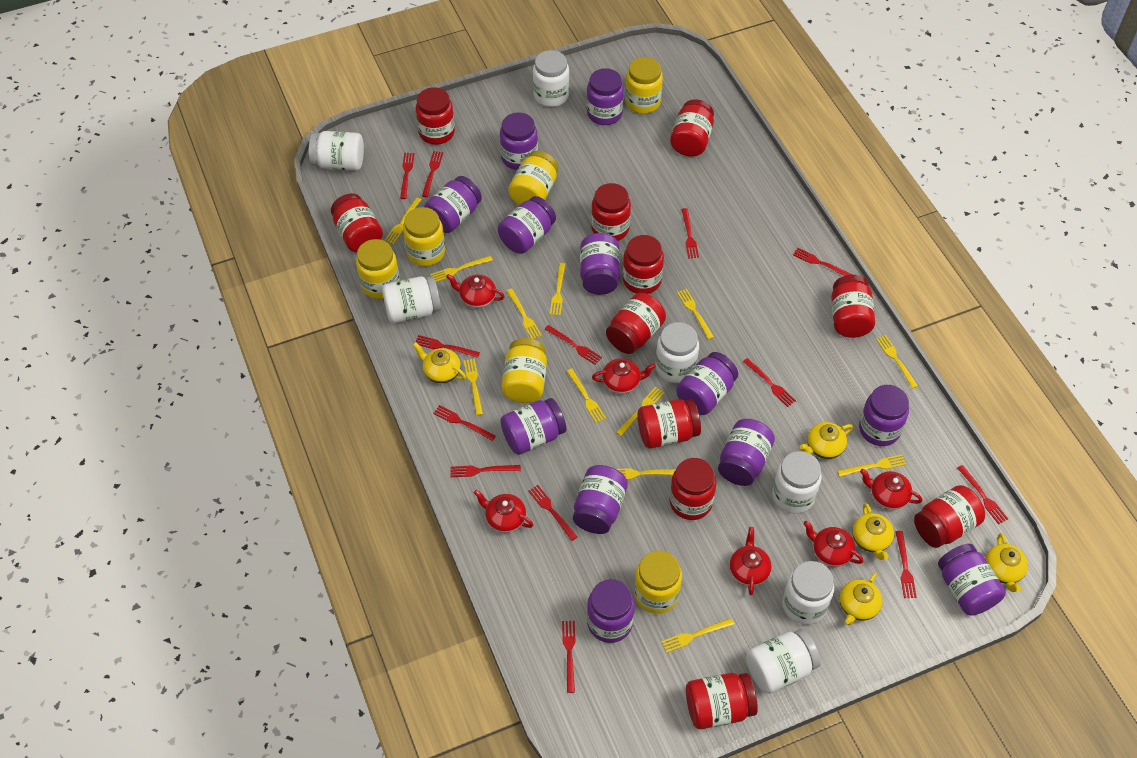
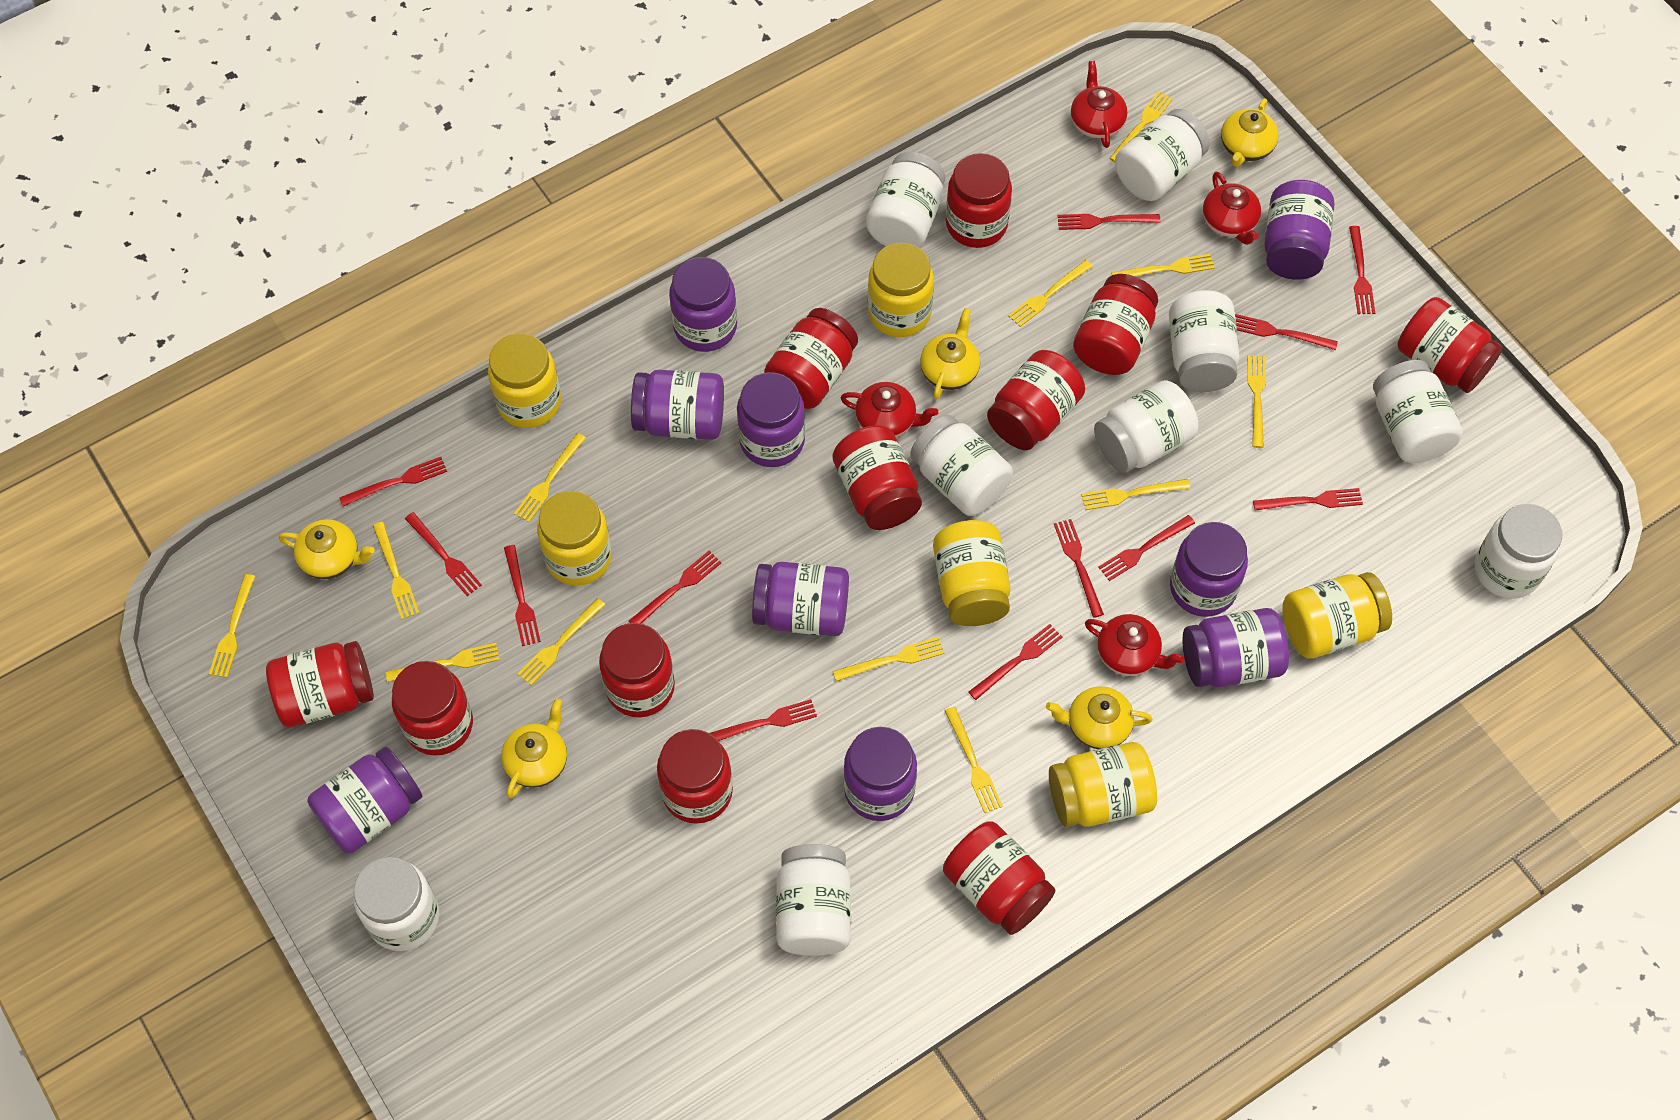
purple jar: 12 -> 9
red fork: 13 -> 12
red teapot: 6 -> 4
white jar: 7 -> 9

